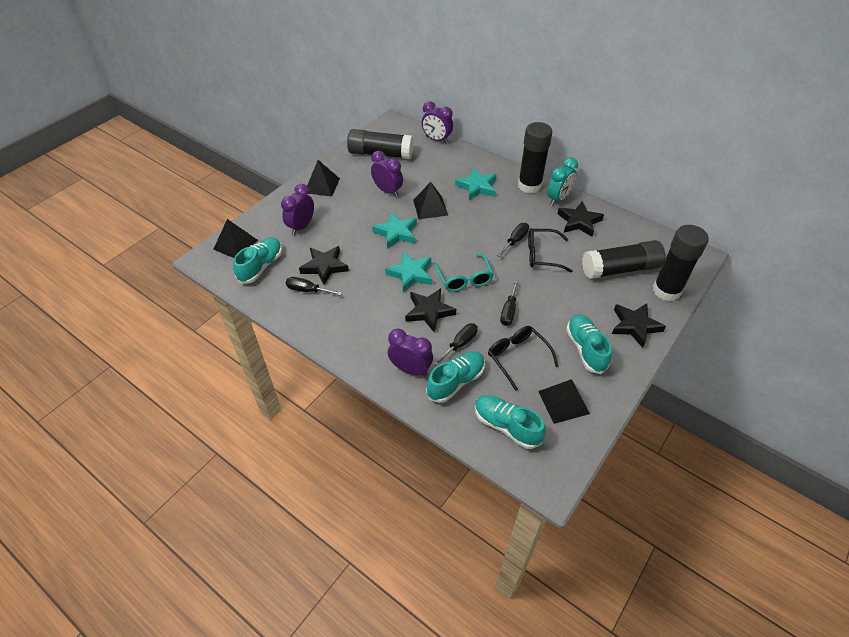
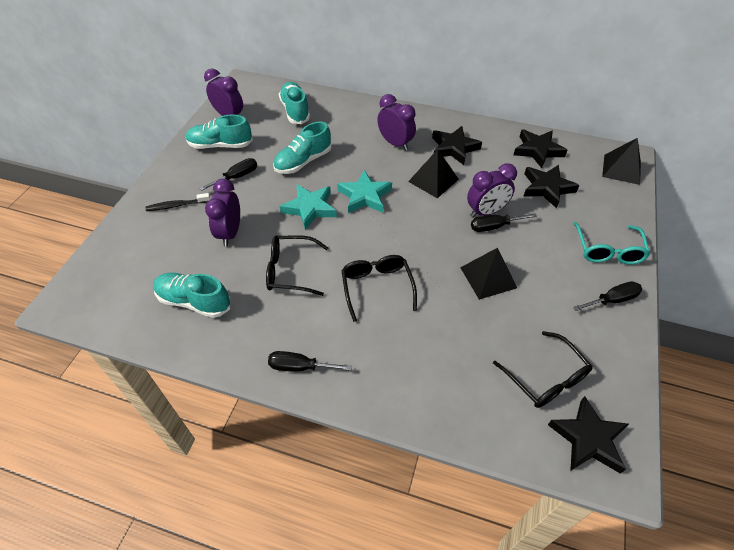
black glasses: 2 -> 3
black glue stick: 4 -> 0
black pyramid: 4 -> 3
black toothbrush: 0 -> 1
turquoise clock: 1 -> 0
turquoise star: 3 -> 2

